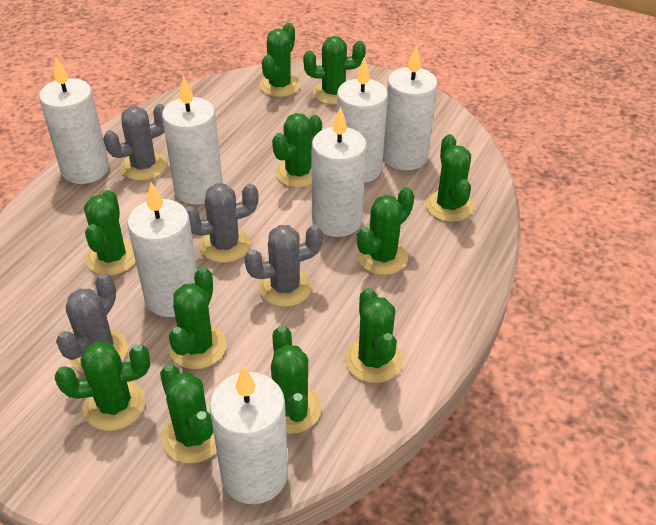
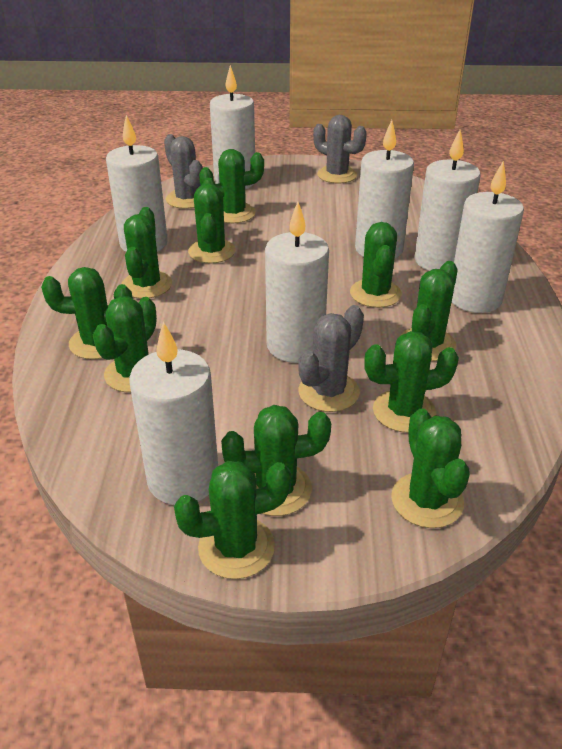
grey cactus: 4 -> 3

